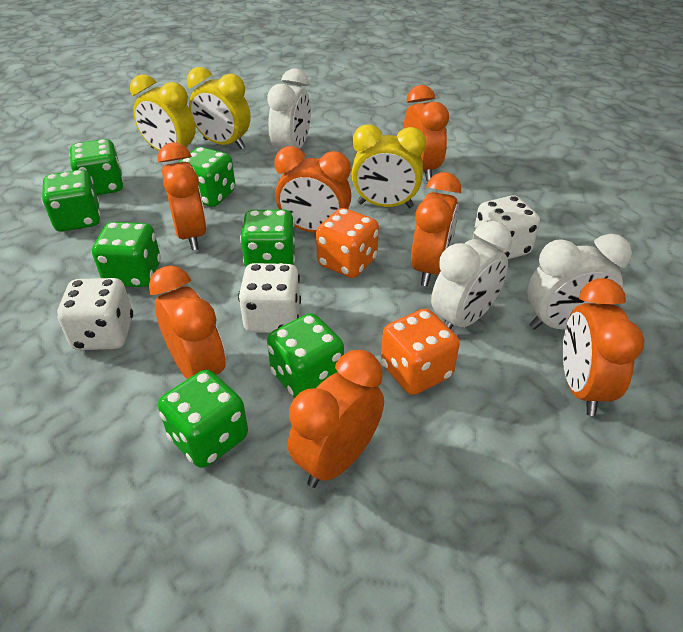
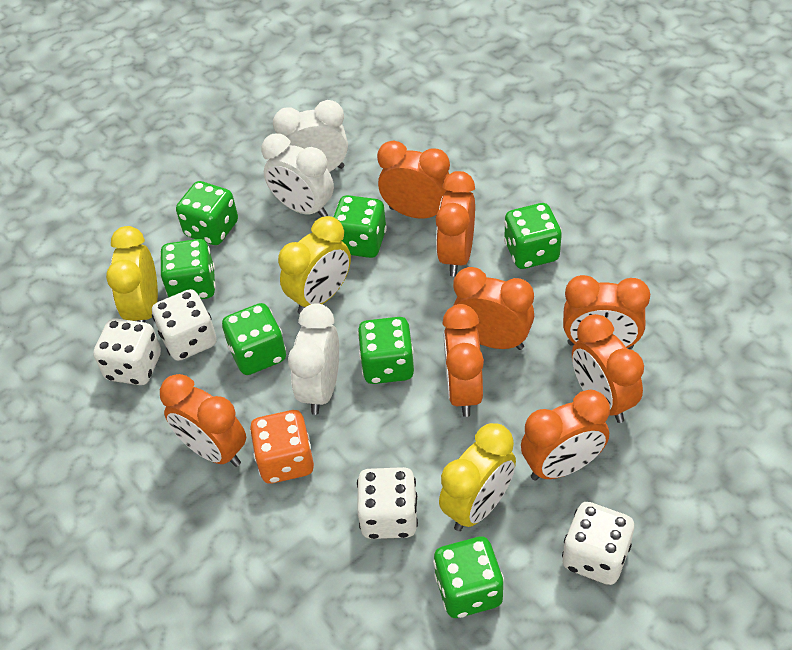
orange clock: 7 -> 8
orange dice: 2 -> 1
white dice: 3 -> 4

